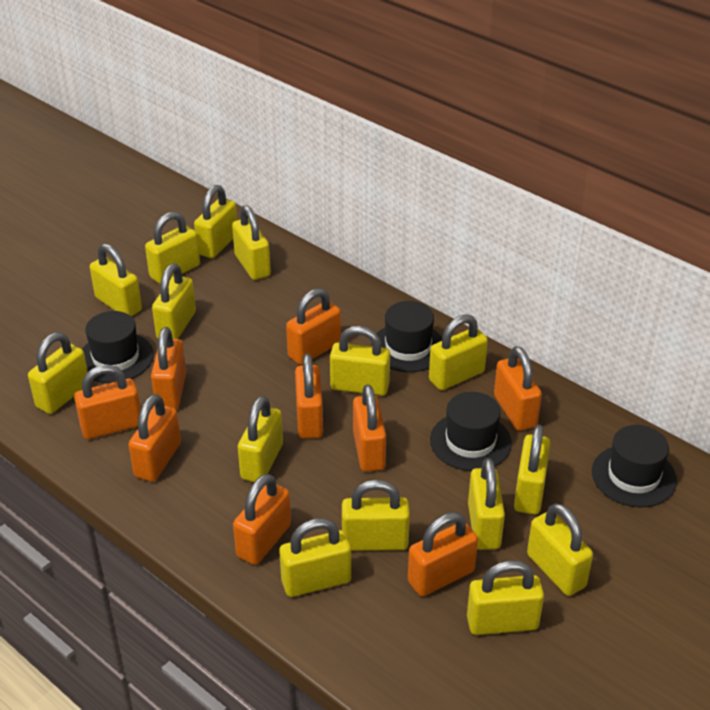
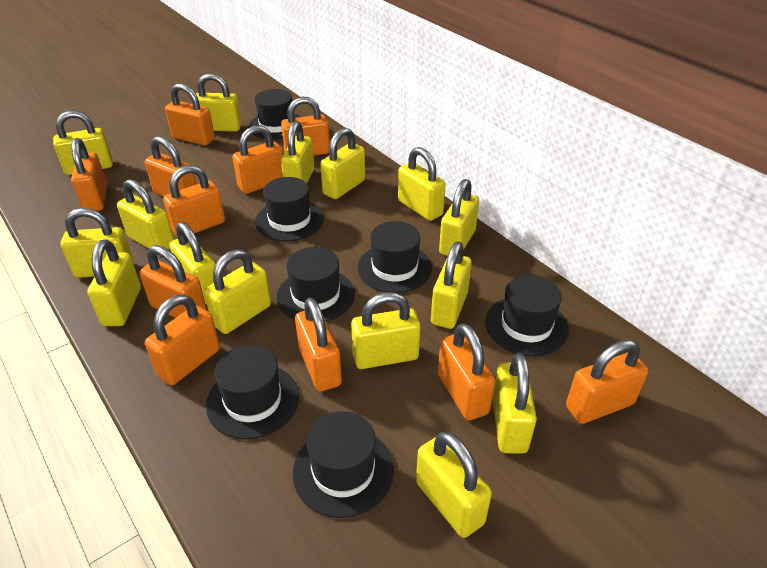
black hat: 4 -> 7
orange padlock: 9 -> 11

